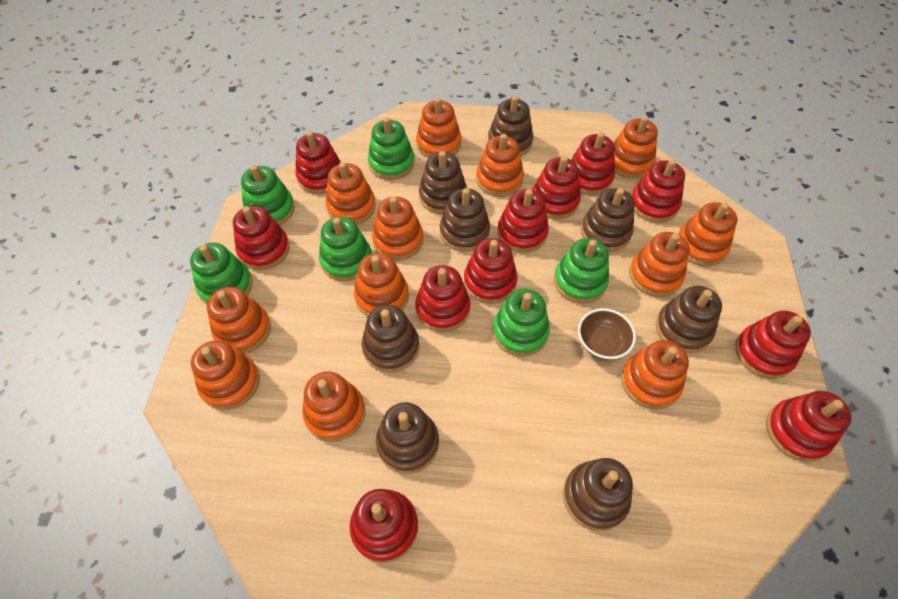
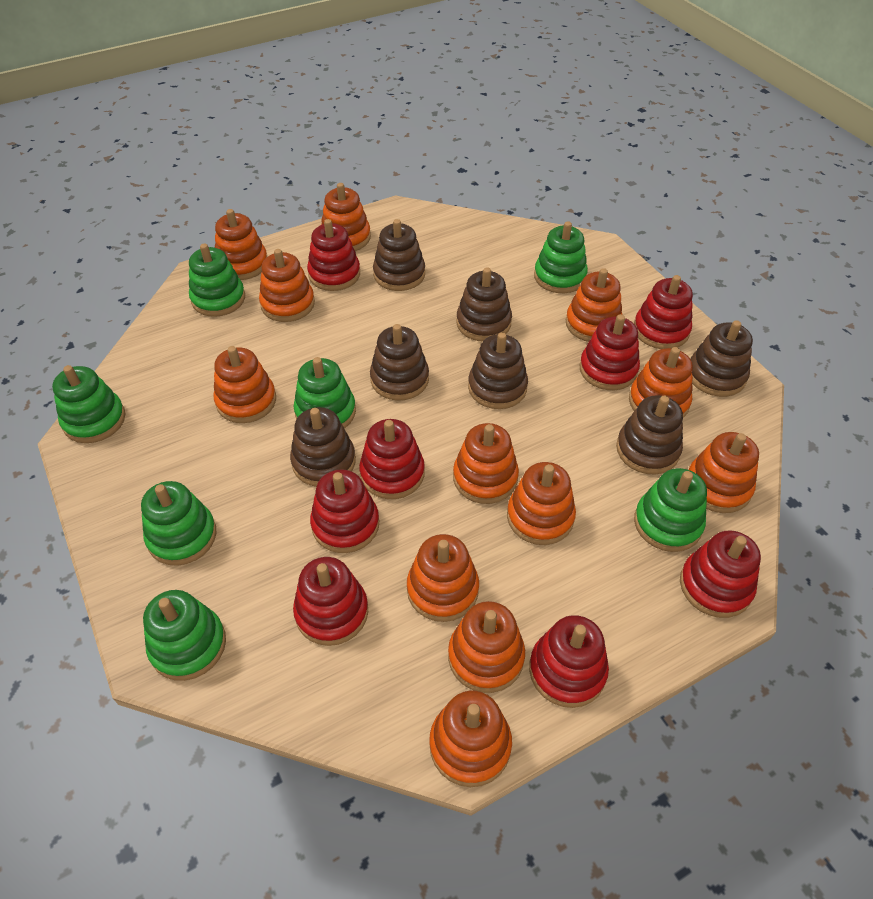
brown bowl: 1 -> 0
brown stacking toy: 8 -> 7
green stacking toy: 6 -> 7
red stacking toy: 11 -> 8

